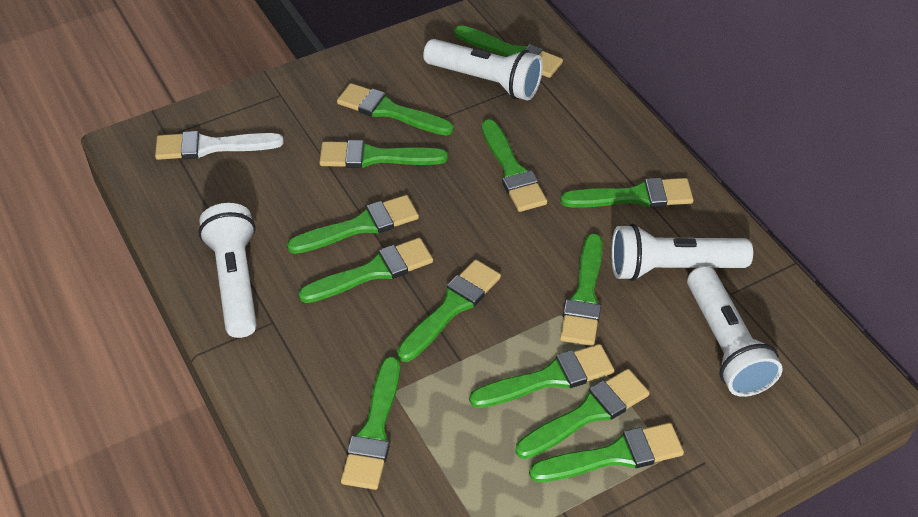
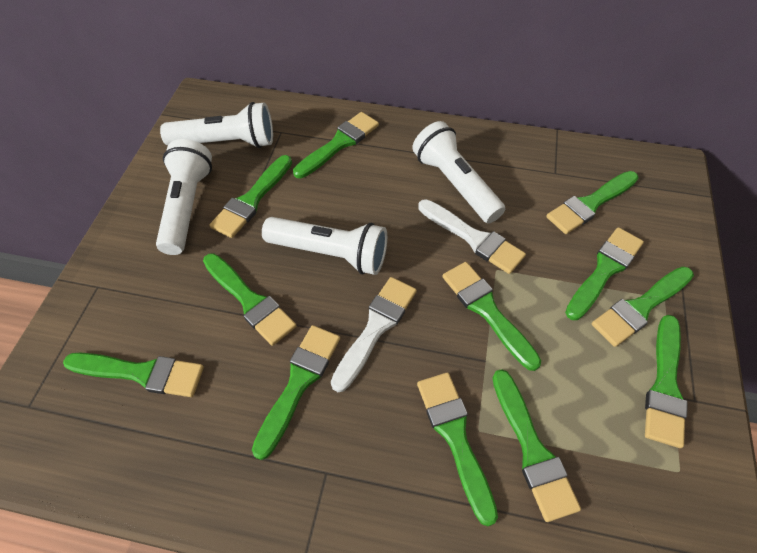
green brush: 13 -> 12
white brush: 1 -> 2

